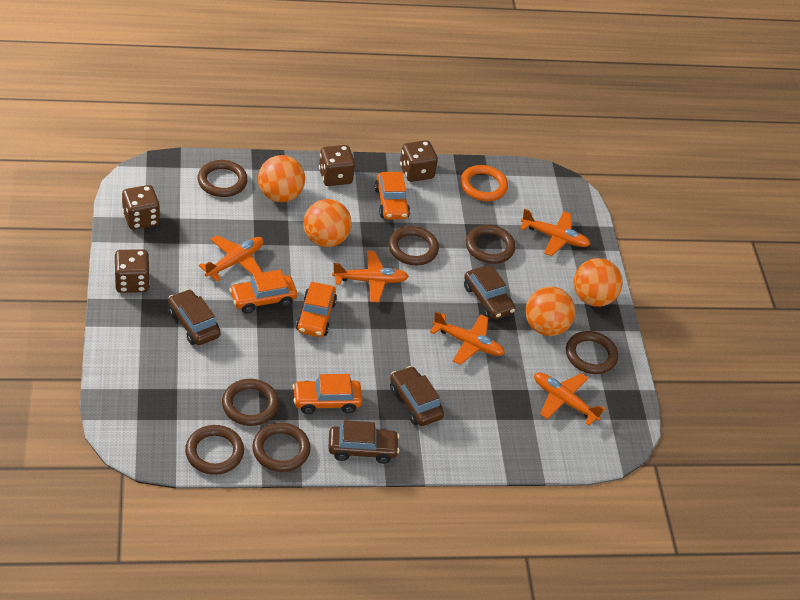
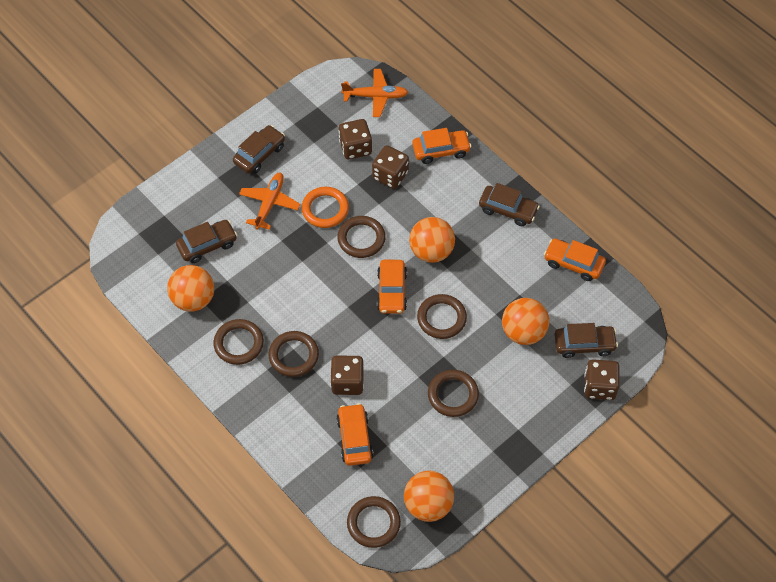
brown ring: 7 -> 6
orange plane: 5 -> 2

